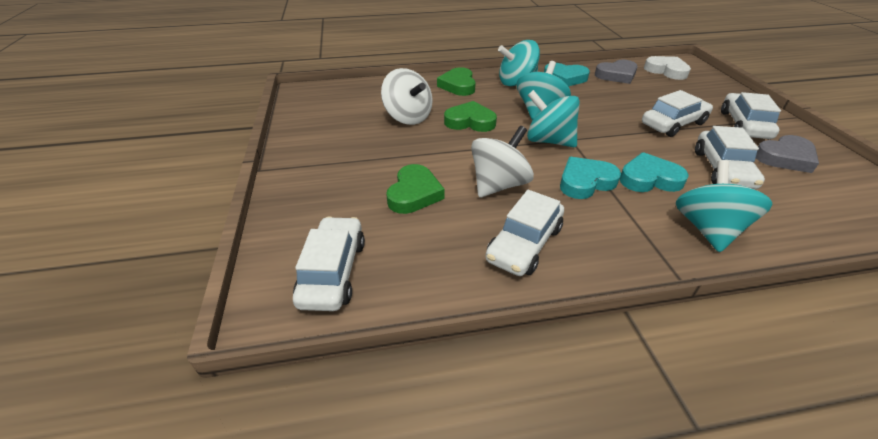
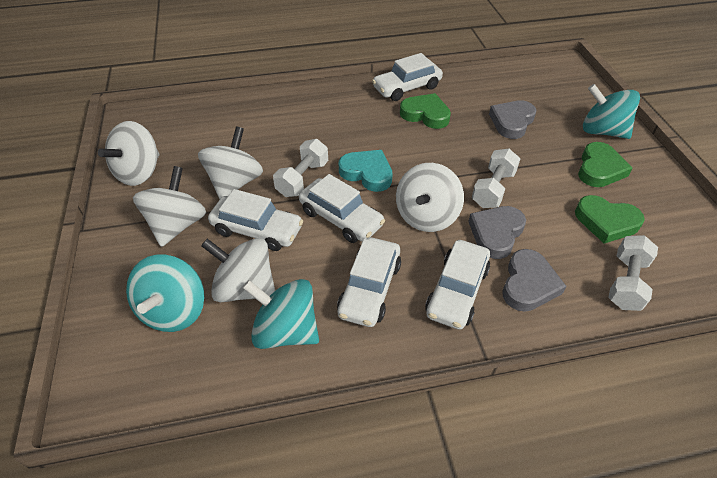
grey heart: 2 -> 3
turquoise heart: 3 -> 1
turquoise spinning top: 4 -> 3
white dumbbell: 0 -> 3
white heart: 1 -> 0
white spinning top: 2 -> 5

